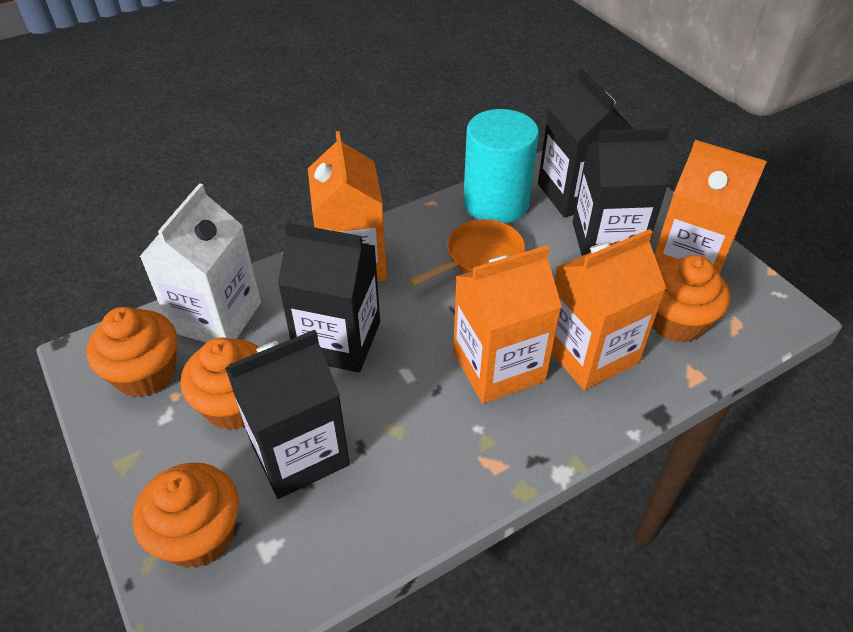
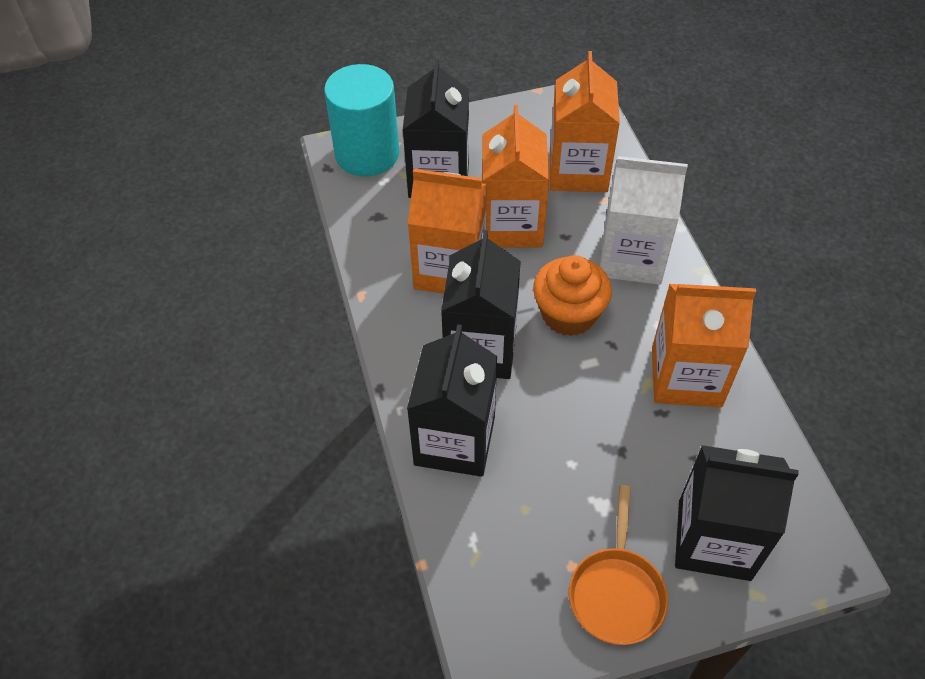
orange cupcake: 4 -> 1

